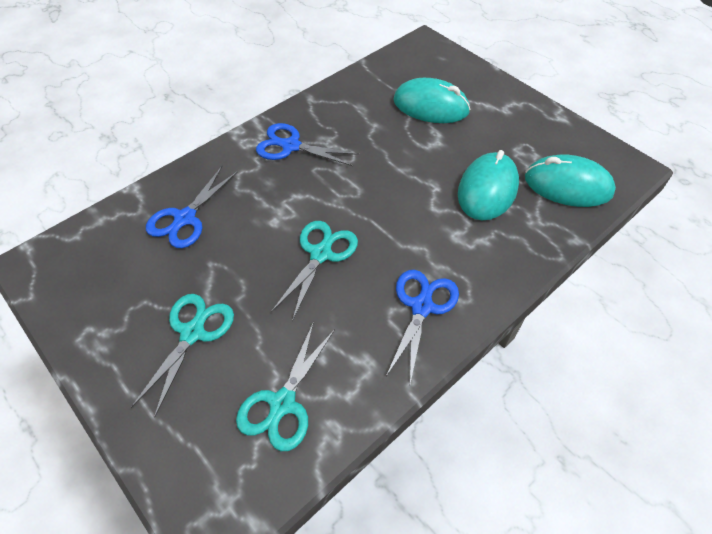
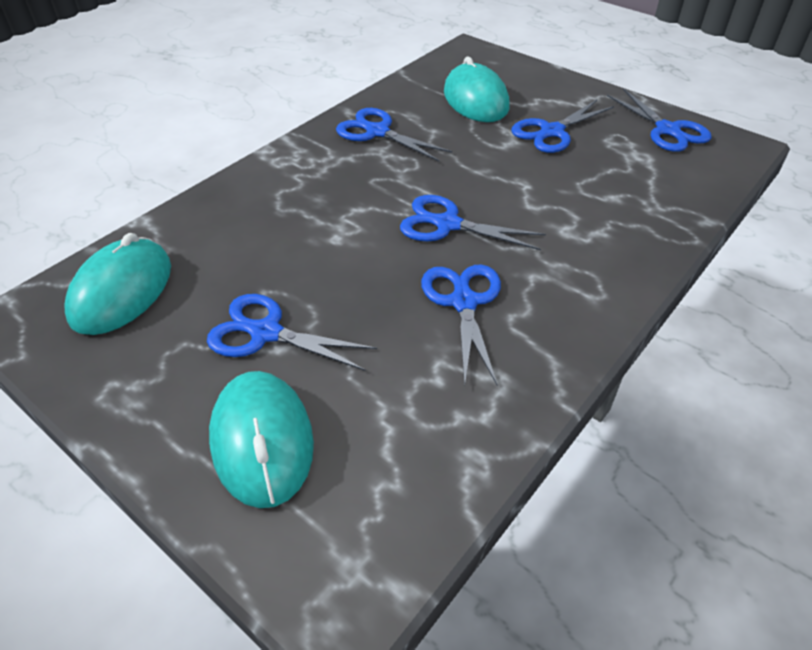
blue scissors: 3 -> 6
turquoise scissors: 3 -> 0

